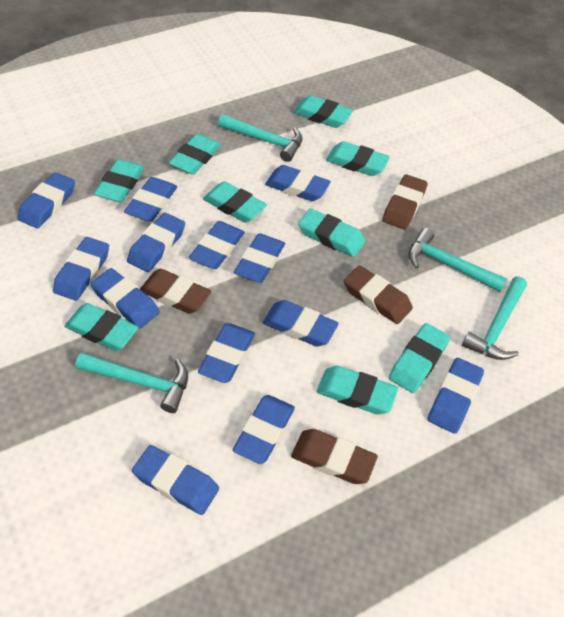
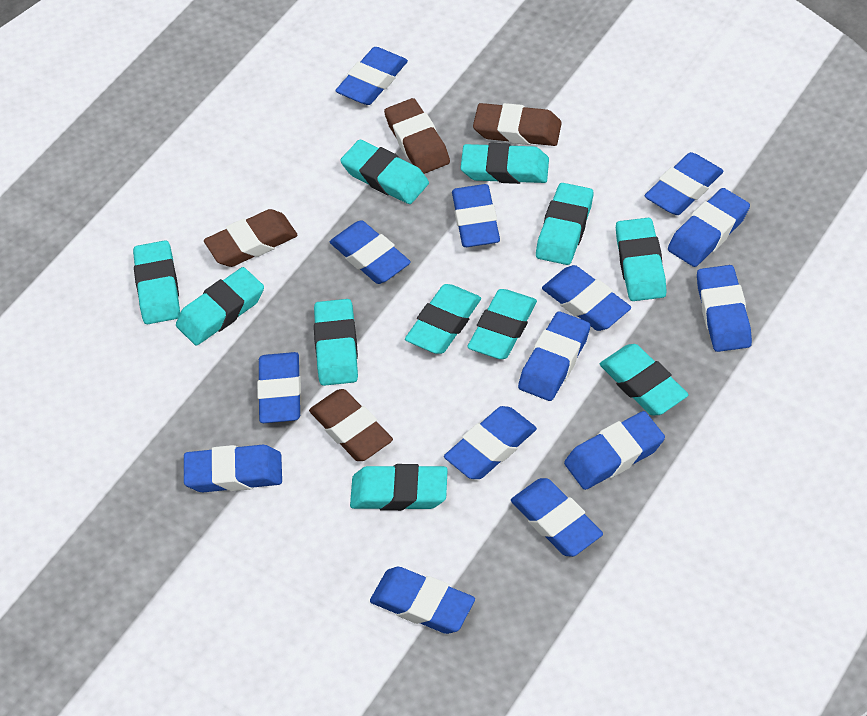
blue eraser: 13 -> 14
turquoise eraser: 9 -> 11
turquoise hammer: 4 -> 0

